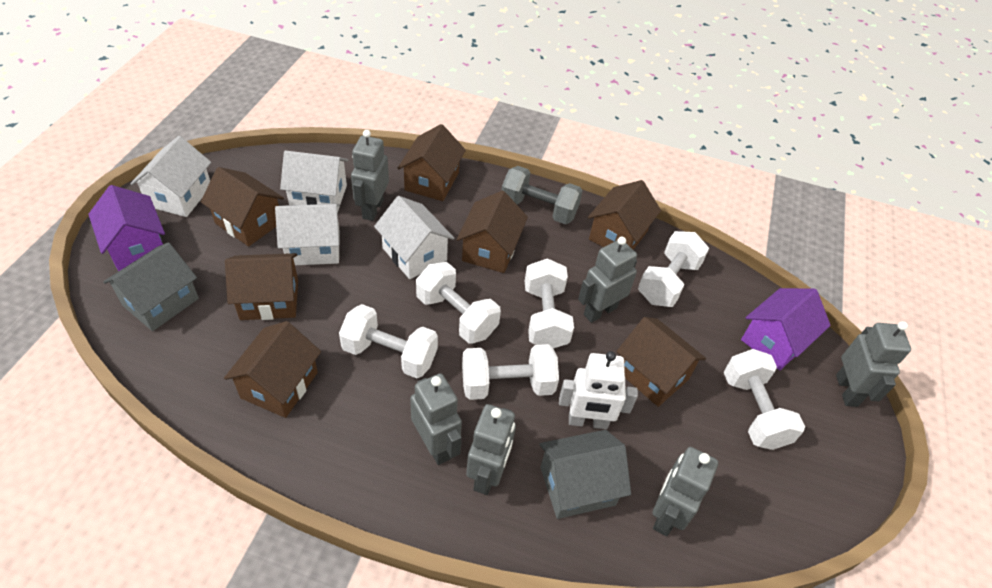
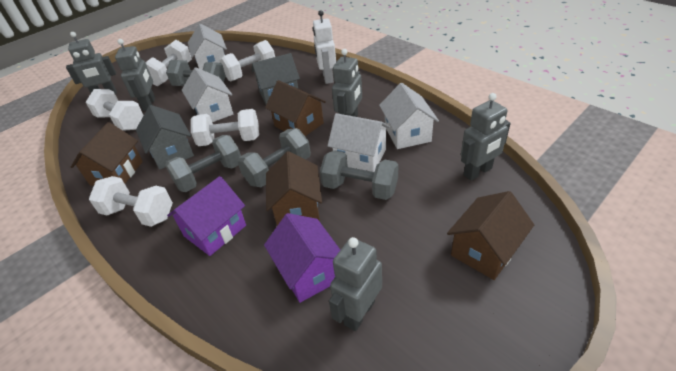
brown house: 7 -> 4
grey dumbbell: 1 -> 4
grey robot: 6 -> 5
white dumbbell: 6 -> 5

